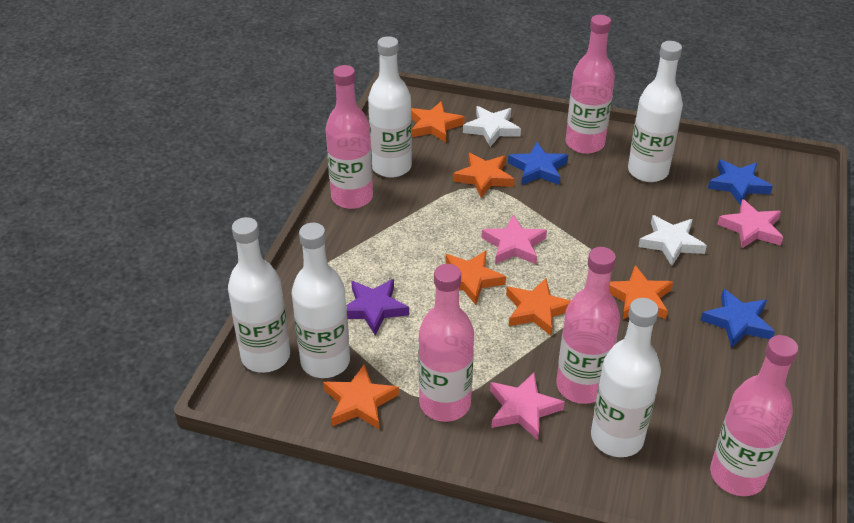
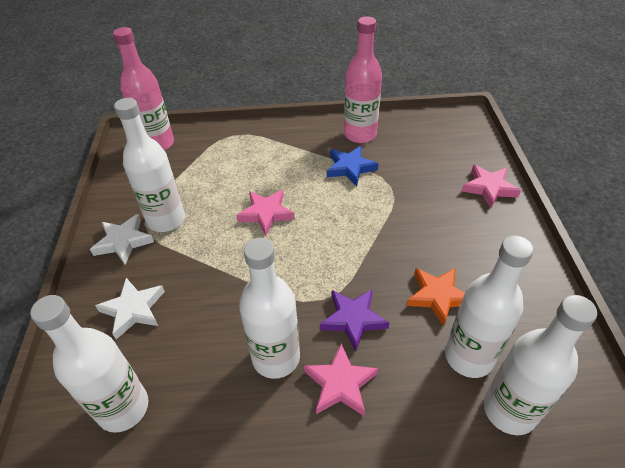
blue star: 3 -> 1
orange star: 6 -> 1
pink bottle: 5 -> 2

